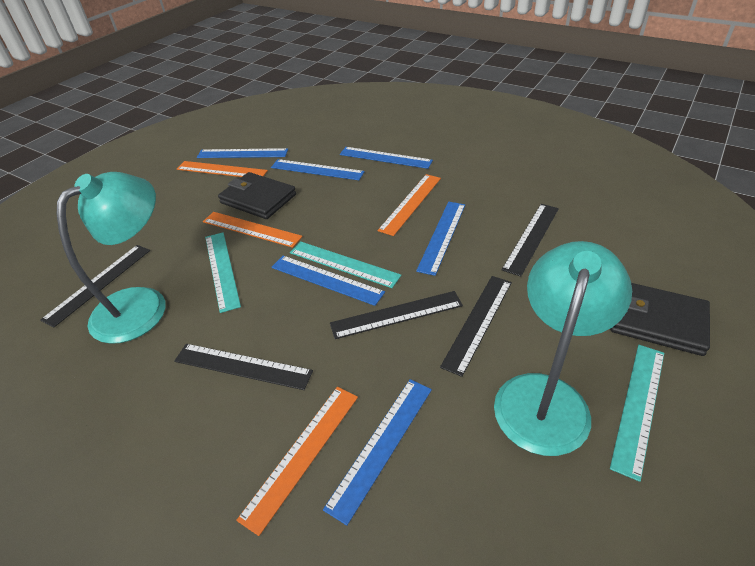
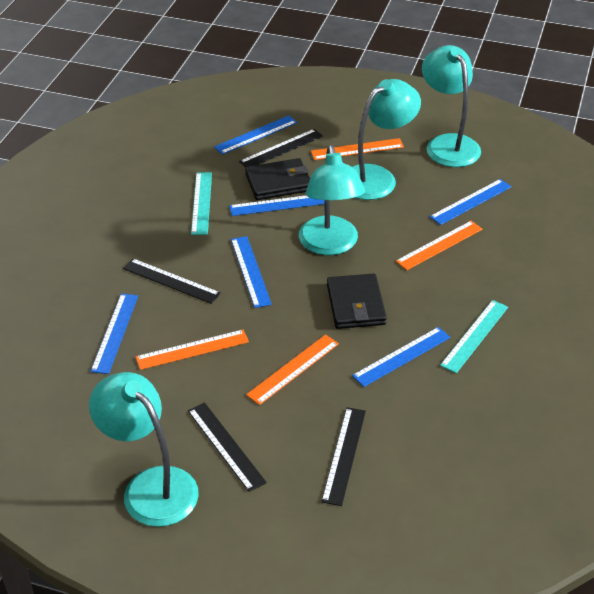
black ruler: 5 -> 4
turquoise lamp: 2 -> 4
turquoise ruler: 3 -> 2

